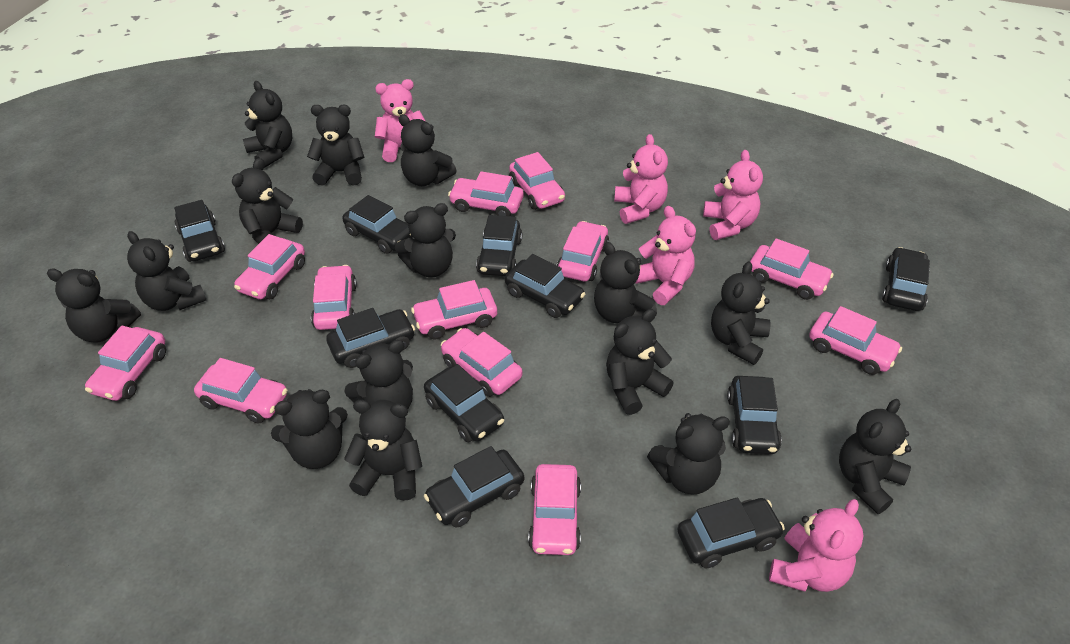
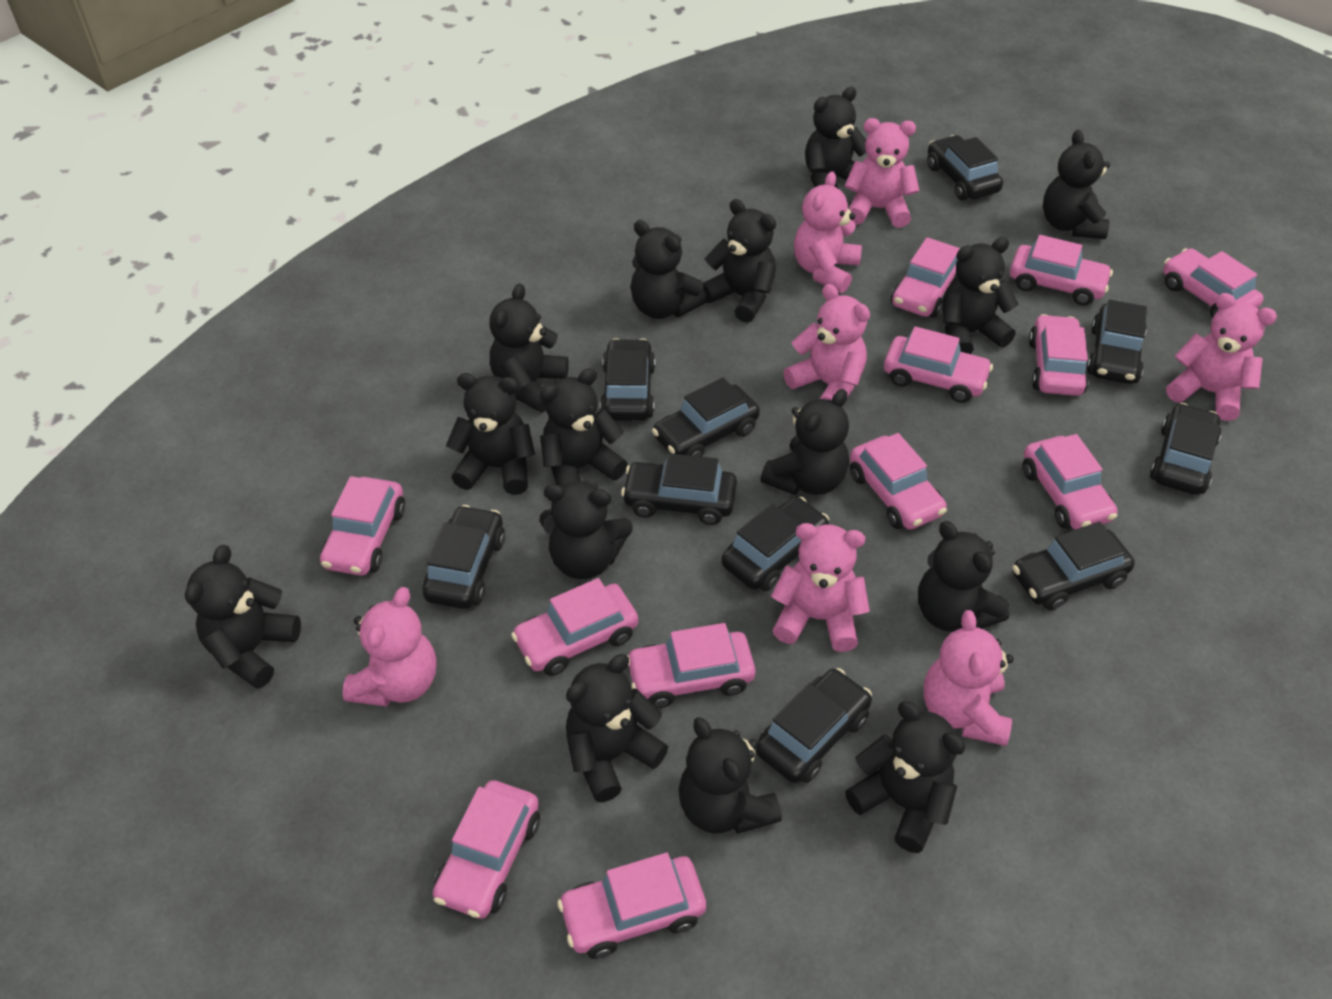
pink teddy bear: 5 -> 7

